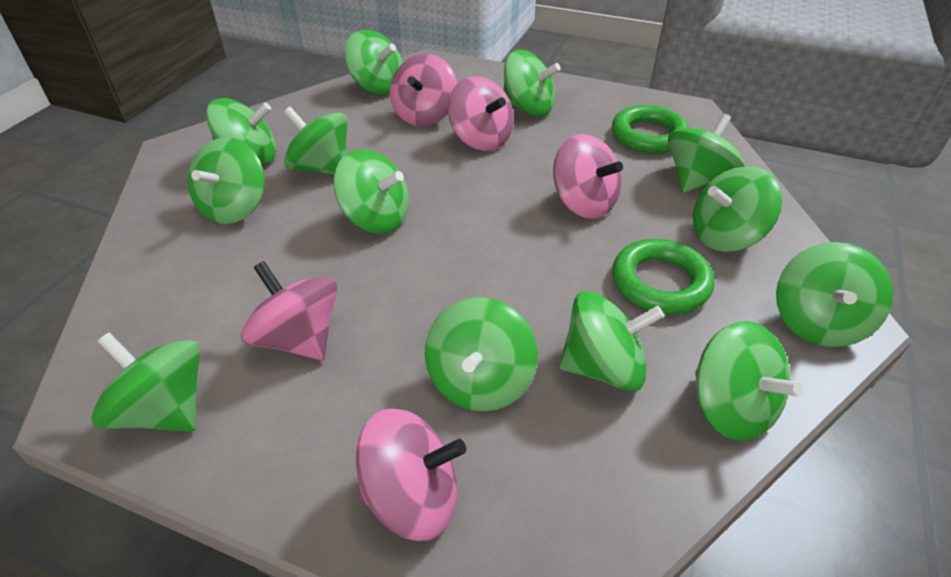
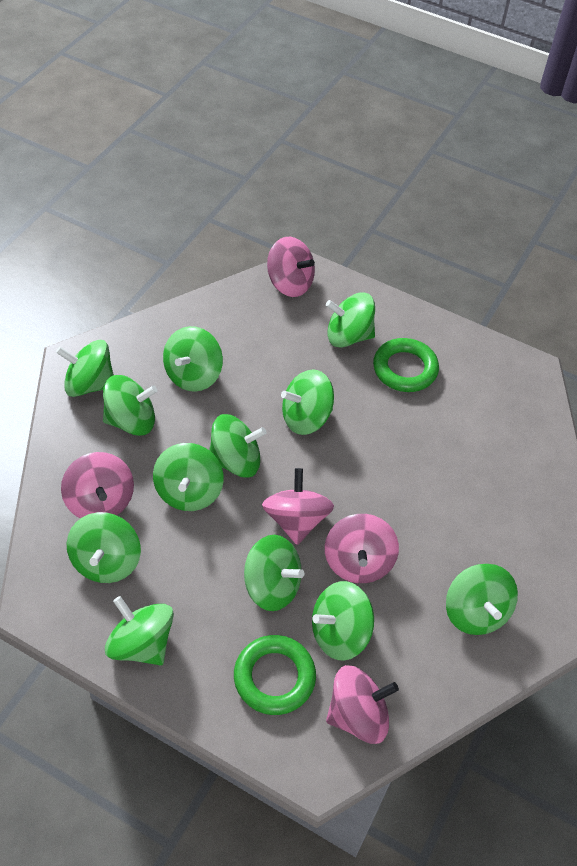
green spinning top: 13 -> 12

